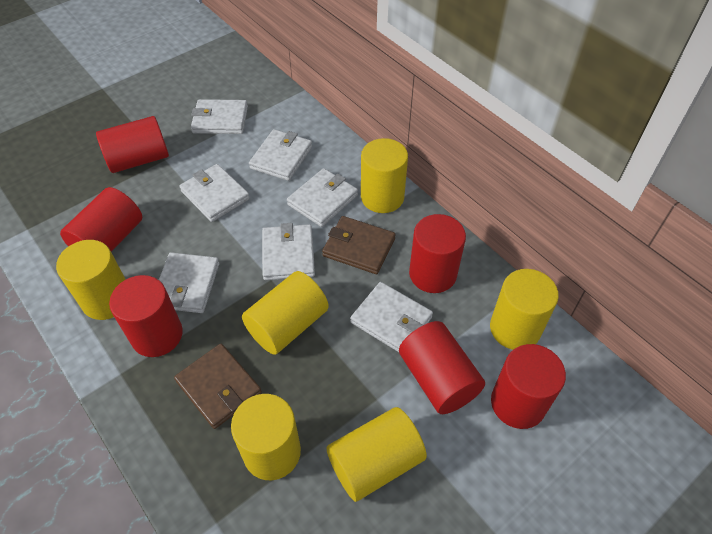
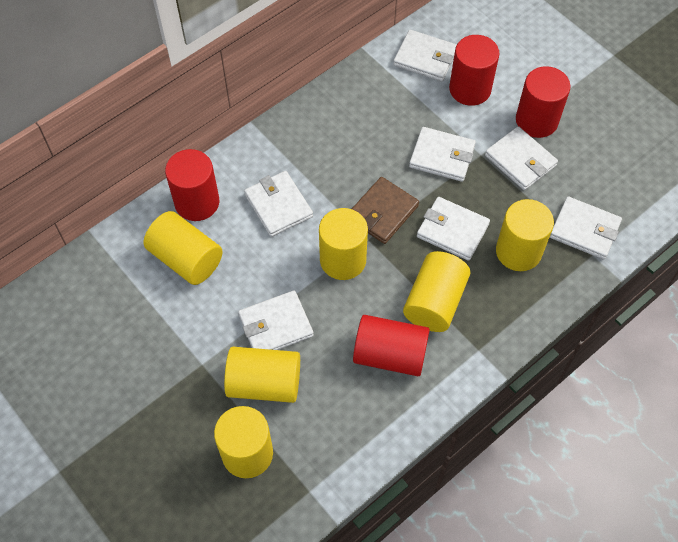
brown wallet: 2 -> 1
red cylinder: 6 -> 4

